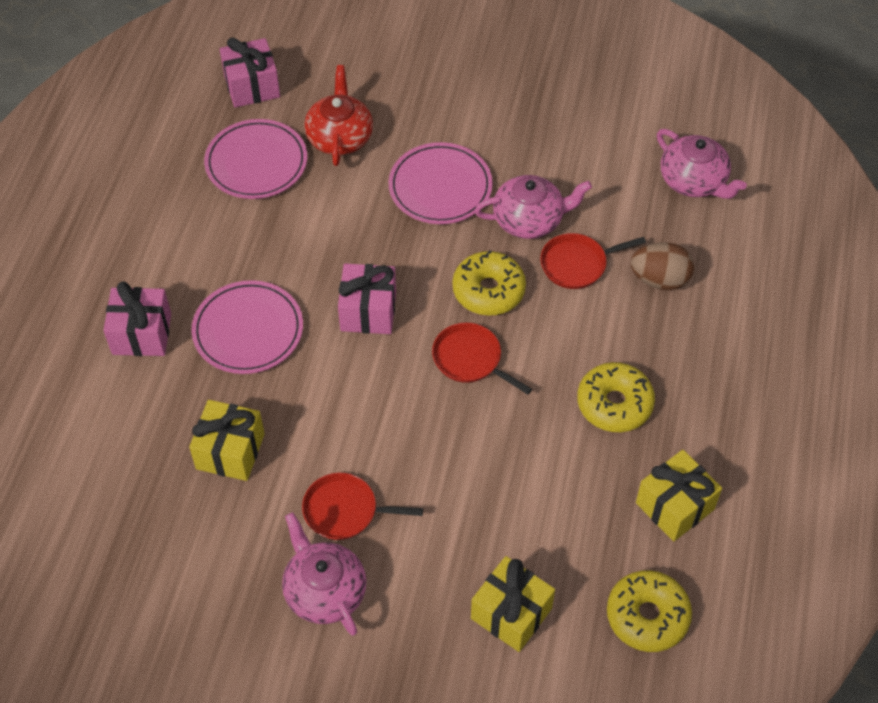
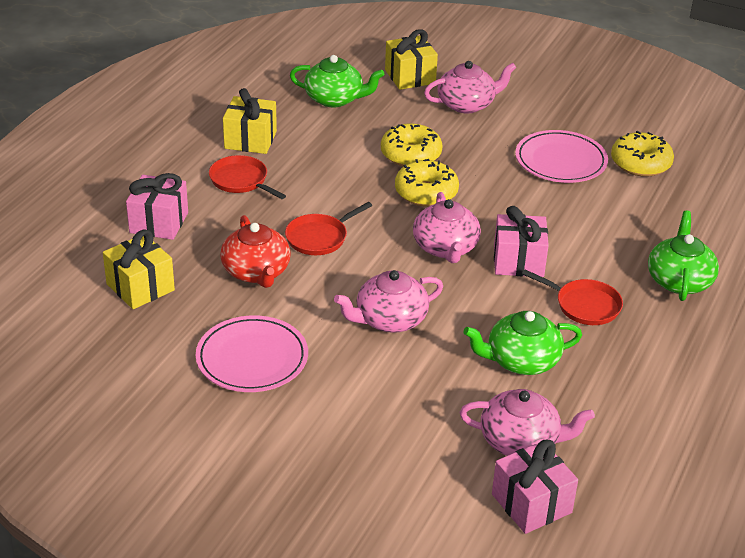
brown egg: 1 -> 0
green teapot: 0 -> 3
pink plate: 3 -> 2
pink teapot: 3 -> 4

